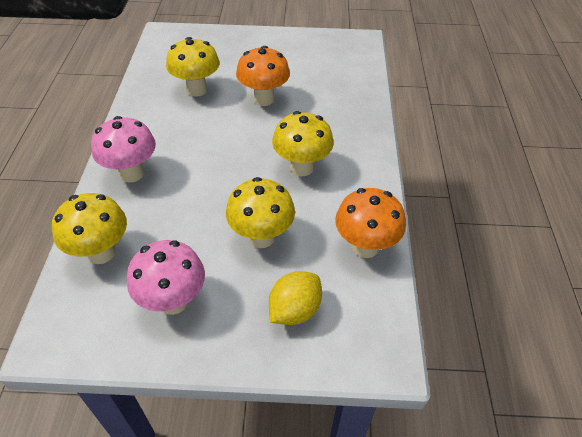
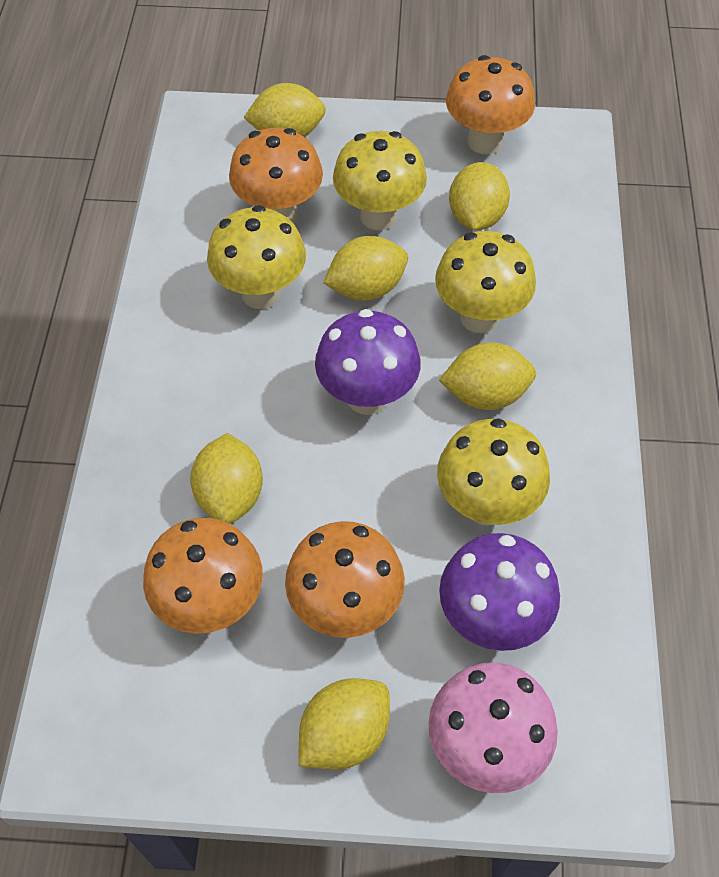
orange mushroom: 2 -> 4
pink mushroom: 2 -> 1
purple mushroom: 0 -> 2
yellow lemon: 1 -> 6

